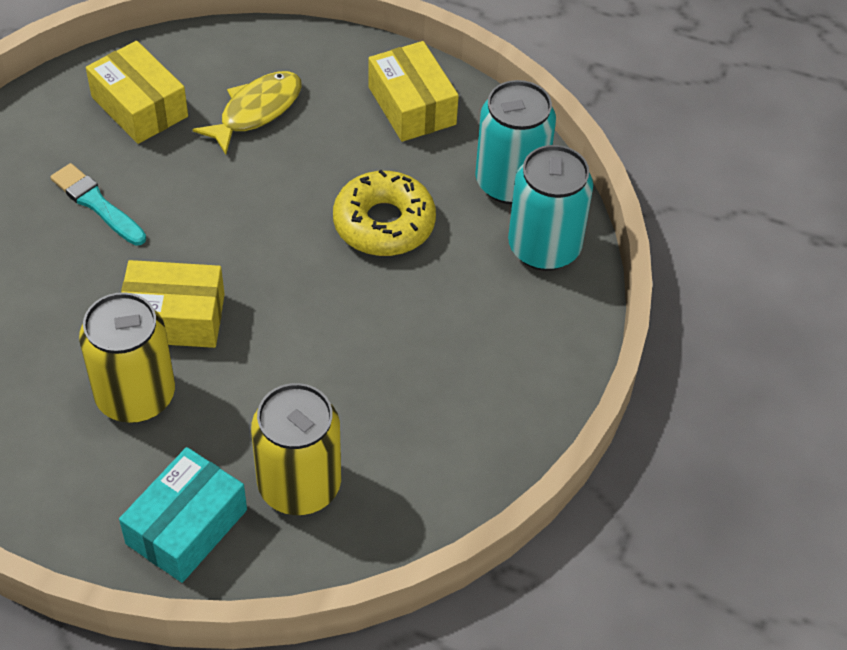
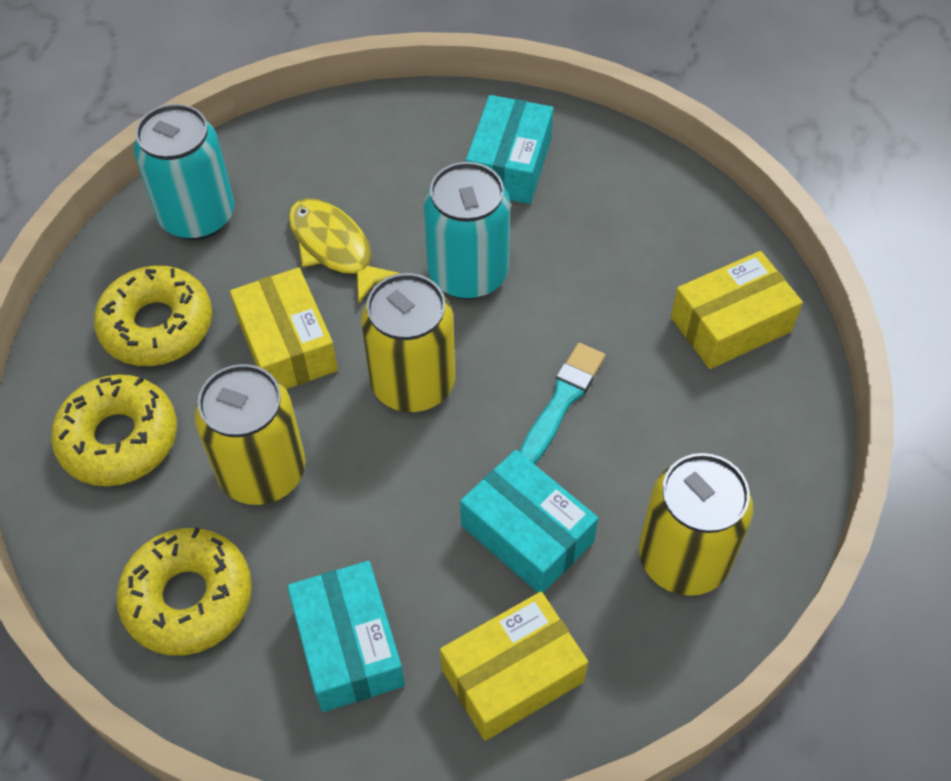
turquoise box: 1 -> 3
yellow can: 2 -> 3
yellow donut: 1 -> 3

